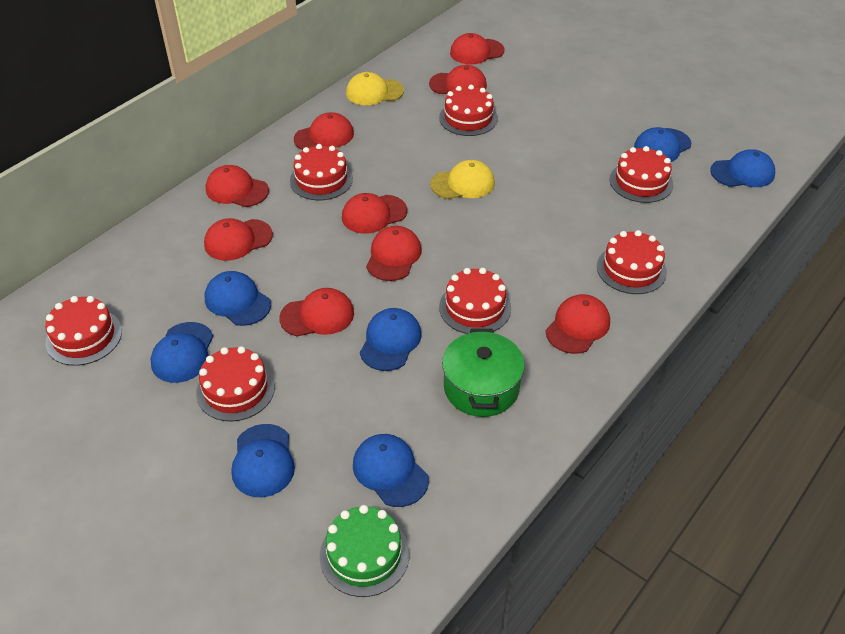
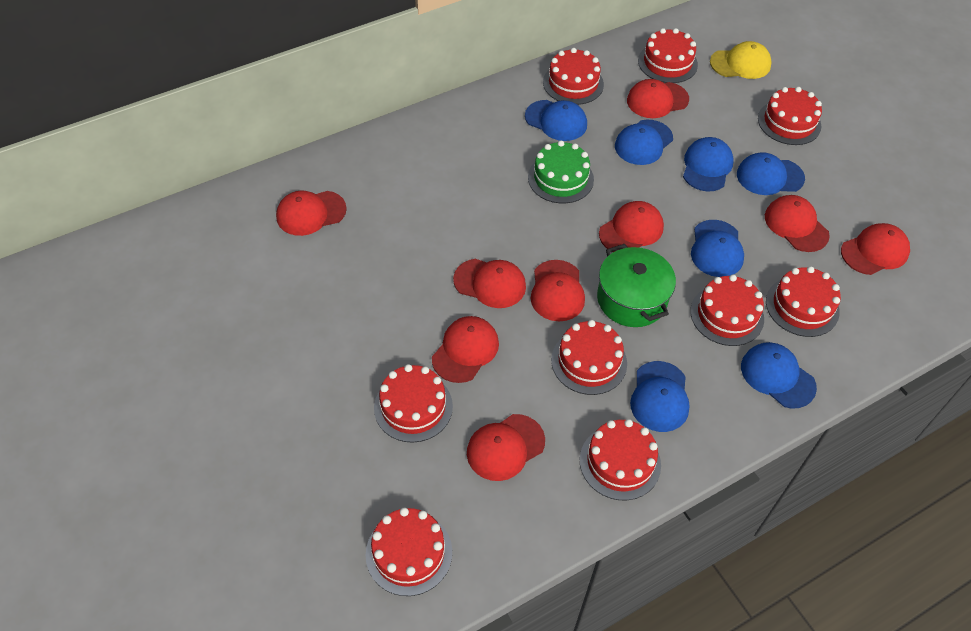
red cake: 7 -> 9
yellow cap: 2 -> 1

